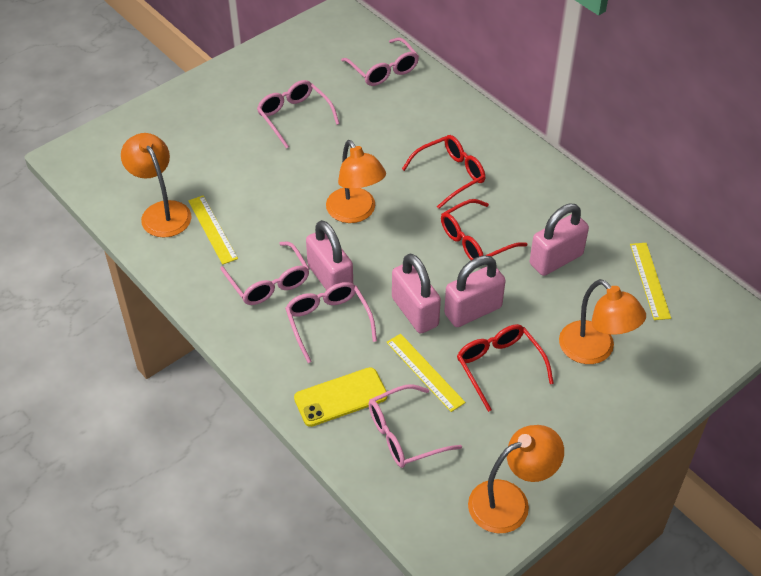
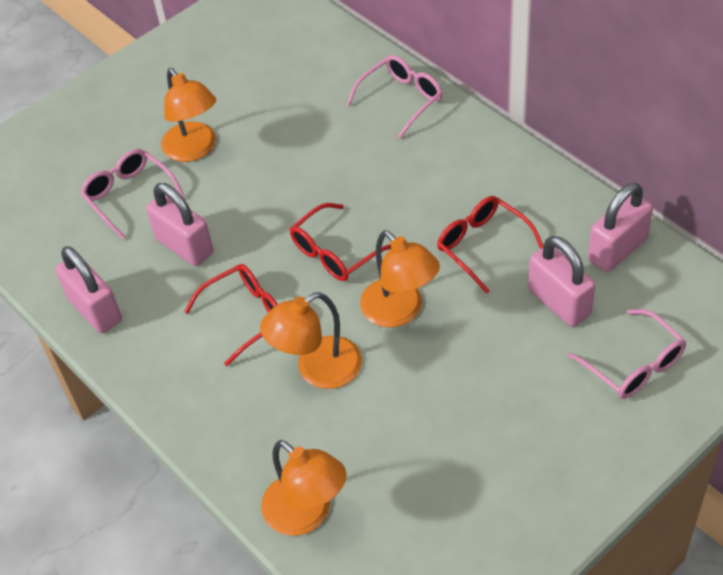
pink glasses: 5 -> 3
yellow phone: 1 -> 0
yellow ruler: 3 -> 0

